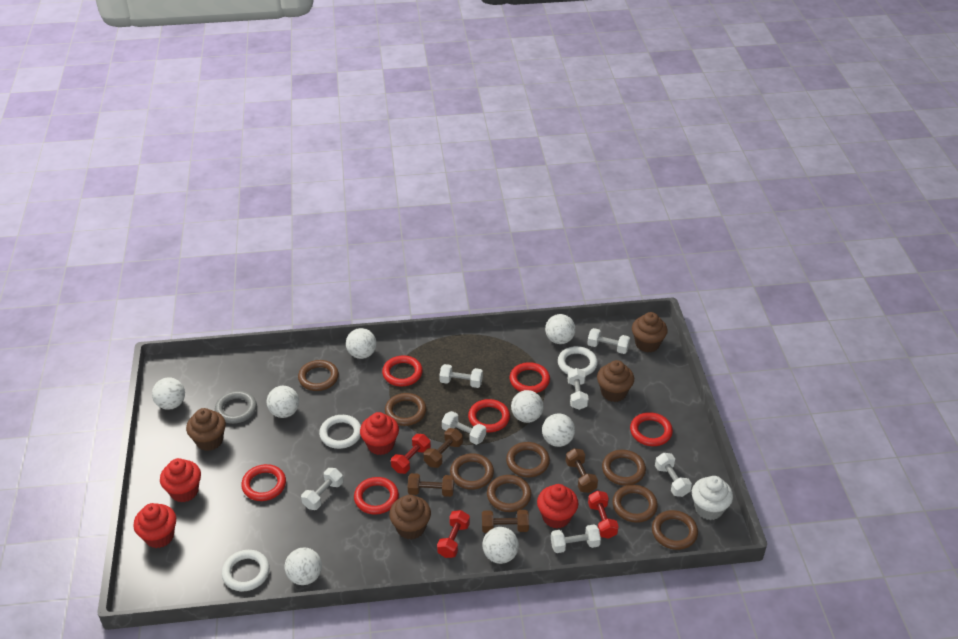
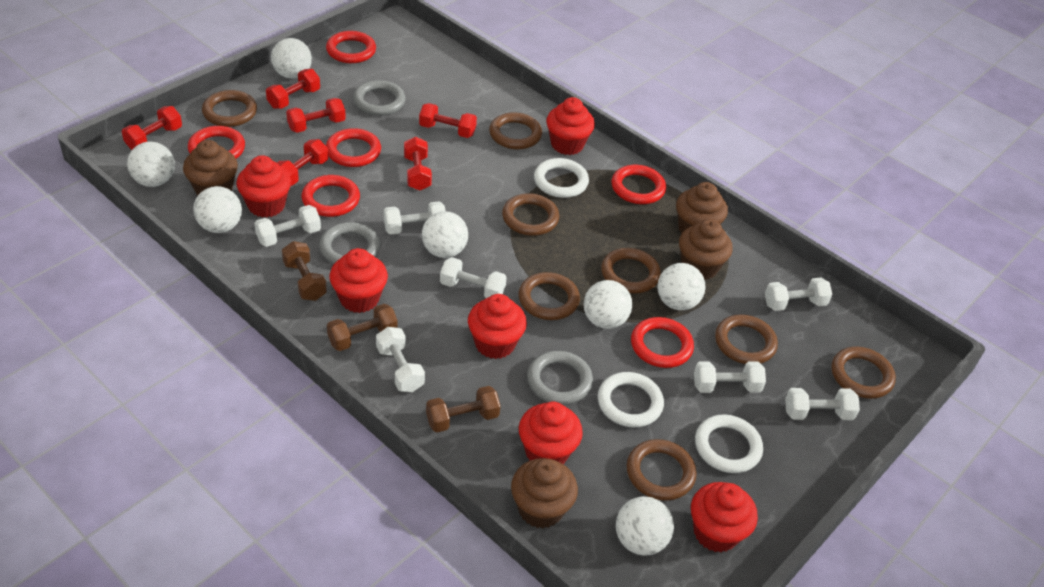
brown dumbbell: 4 -> 3
grey ring: 1 -> 3
red cupcake: 4 -> 6
red dumbbell: 3 -> 6
white ball: 8 -> 7
white cupcake: 1 -> 0

